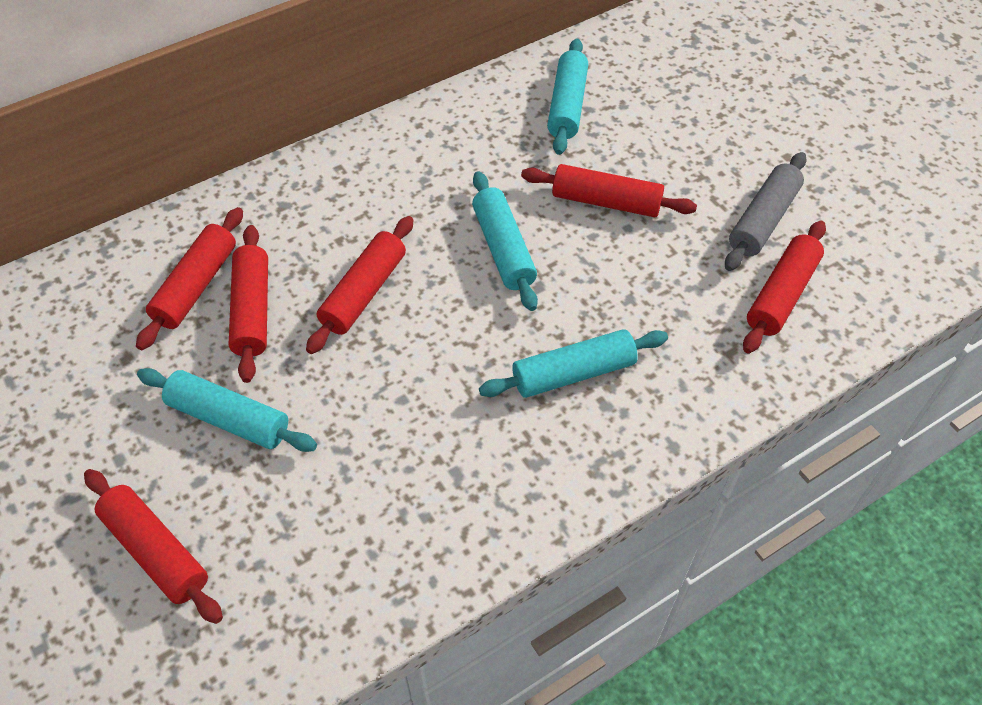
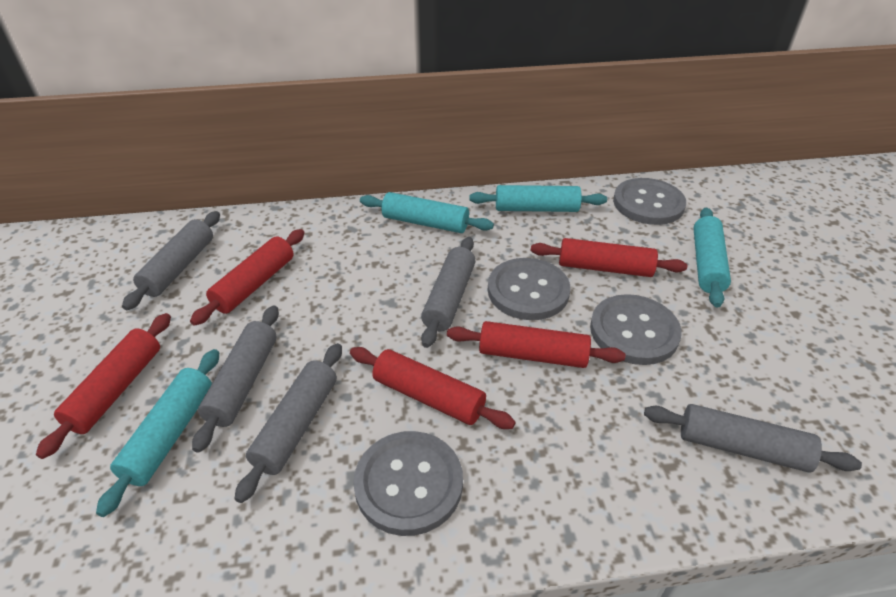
grey button: 0 -> 4
grey rolling pin: 1 -> 5
red rolling pin: 6 -> 5

